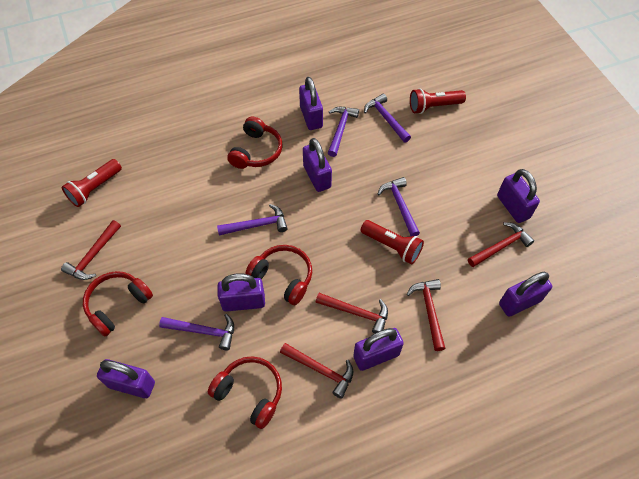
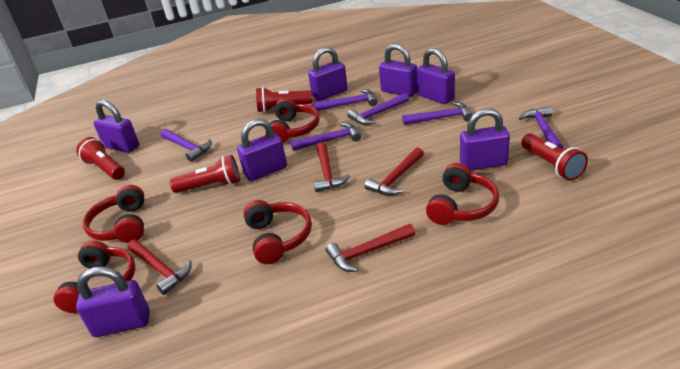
purple hammer: 5 -> 6
red flashlight: 3 -> 4
red hammer: 5 -> 4
red headphones: 4 -> 5

